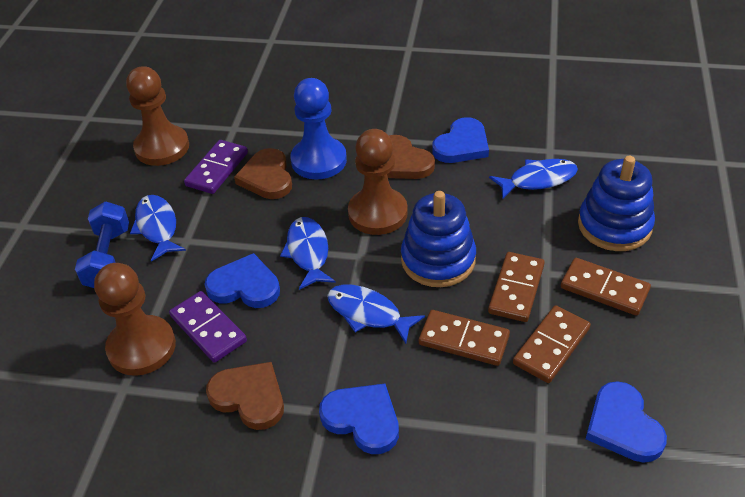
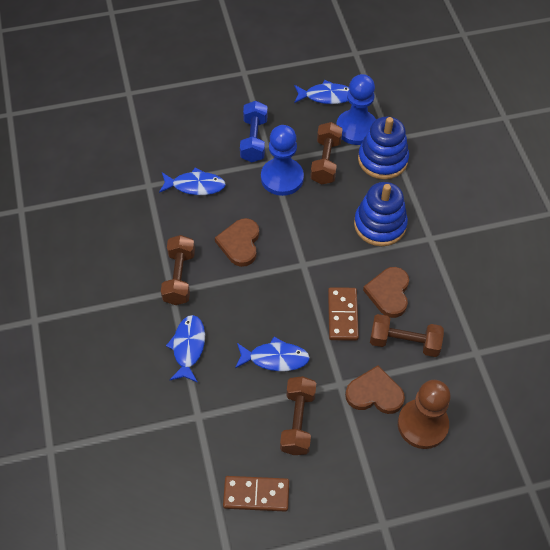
blue heart: 4 -> 0
blue pawn: 1 -> 2
brown domino: 4 -> 2
brown dumbbell: 0 -> 4
brown pawn: 3 -> 1
purple domino: 2 -> 0

